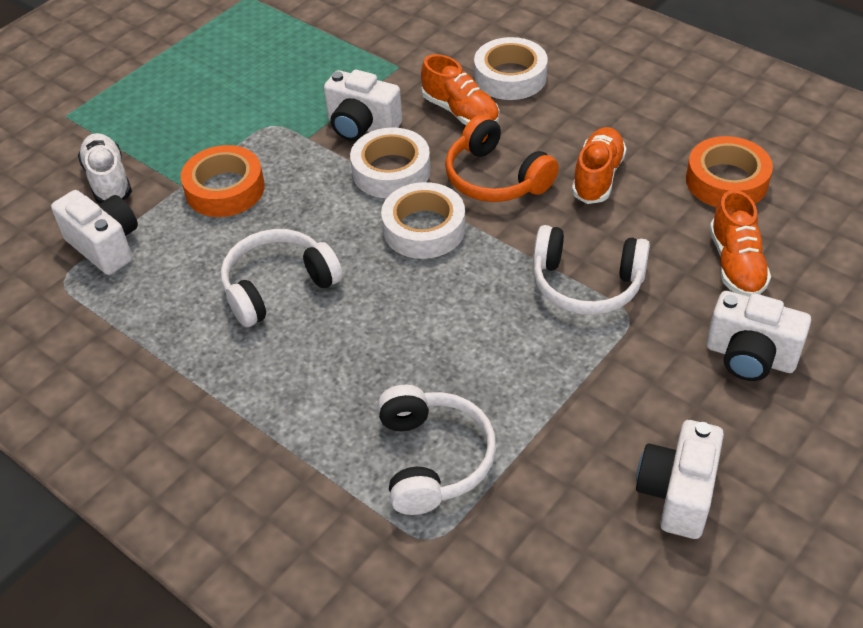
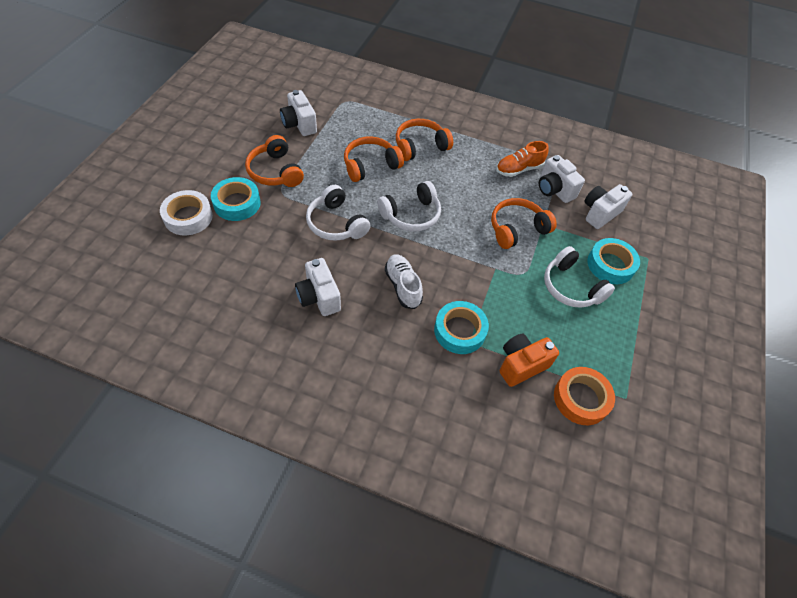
orange camera: 0 -> 1
orange headphones: 1 -> 4
orange shoe: 3 -> 1
orange tape: 2 -> 1
turquoise tape: 0 -> 3
white tape: 3 -> 1

